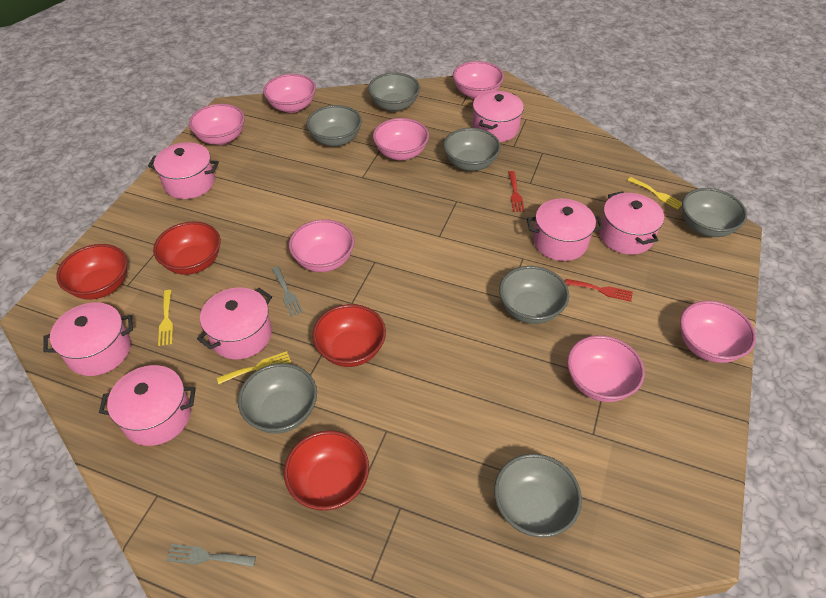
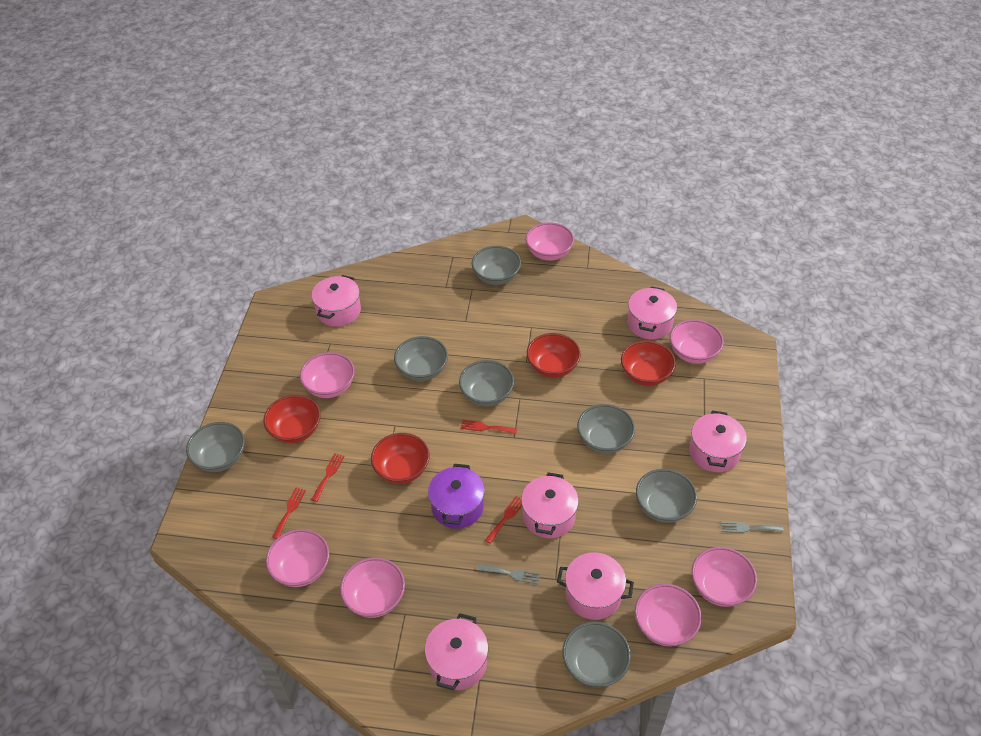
pink pot: 7 -> 6
purple pot: 0 -> 1
red fork: 2 -> 4
yellow fork: 3 -> 0

